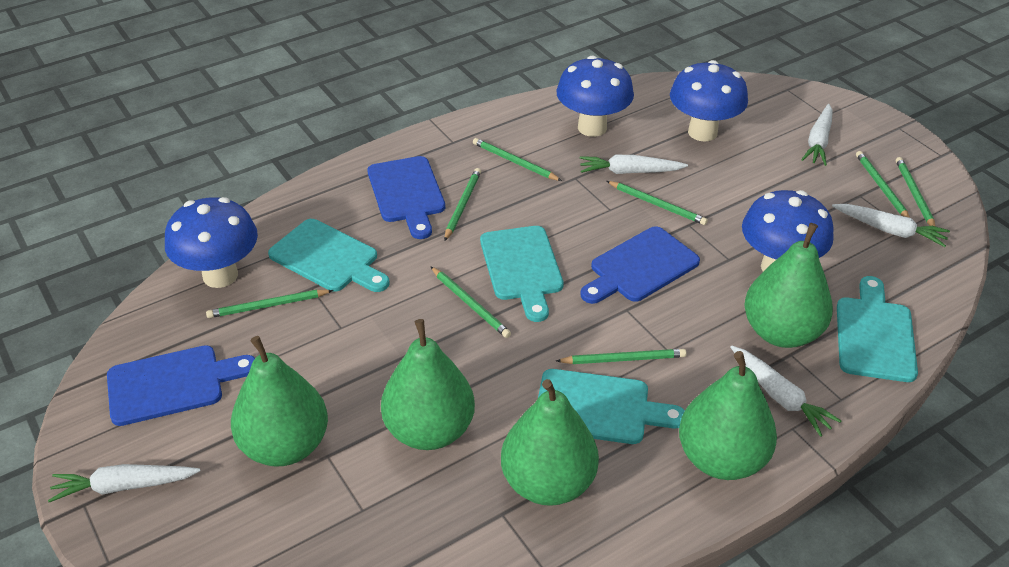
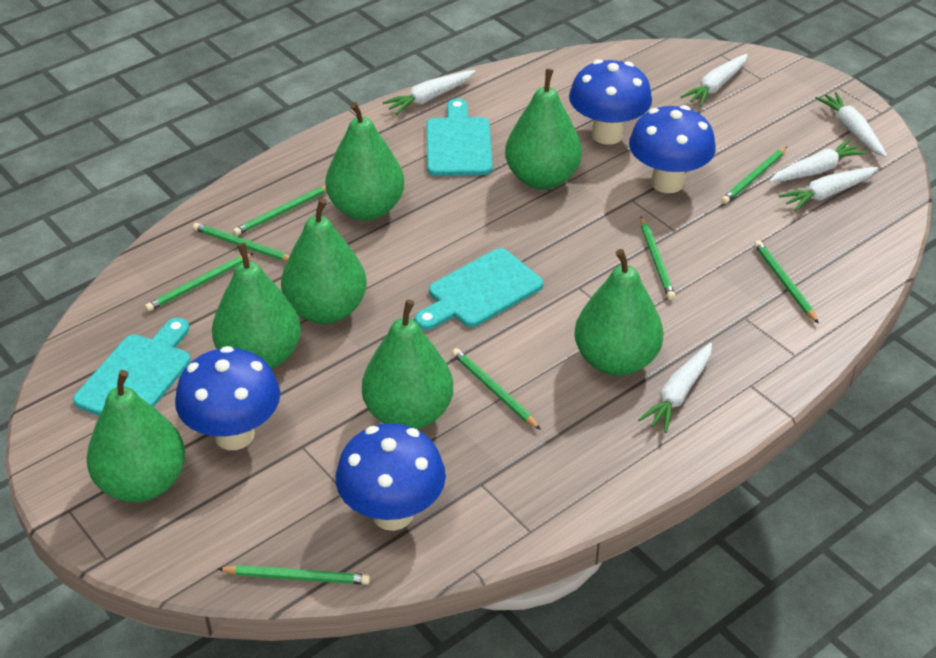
blue cutting board: 3 -> 0
green pear: 5 -> 7
turquoise cutting board: 4 -> 3
white carrot: 5 -> 6

